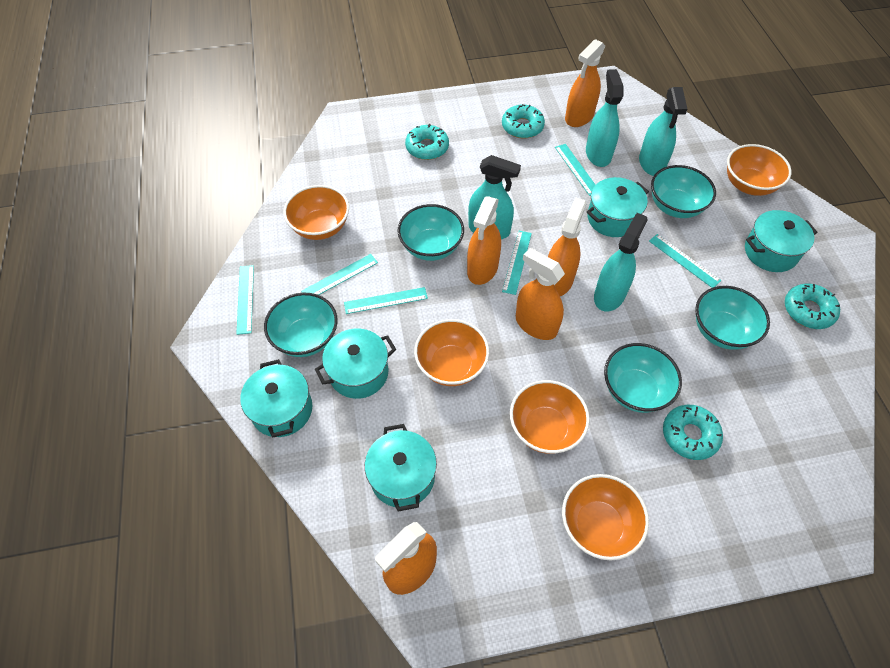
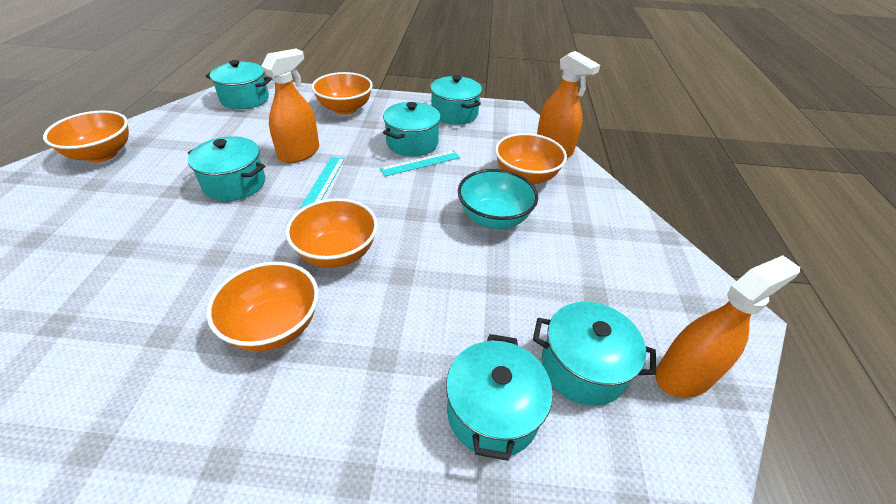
orange spray bottle: 5 -> 3
turquoise bowl: 5 -> 1
turquoise donut: 4 -> 0
turquoise pot: 5 -> 6
turquoise ruler: 6 -> 2
turquoise spray bottle: 4 -> 0

